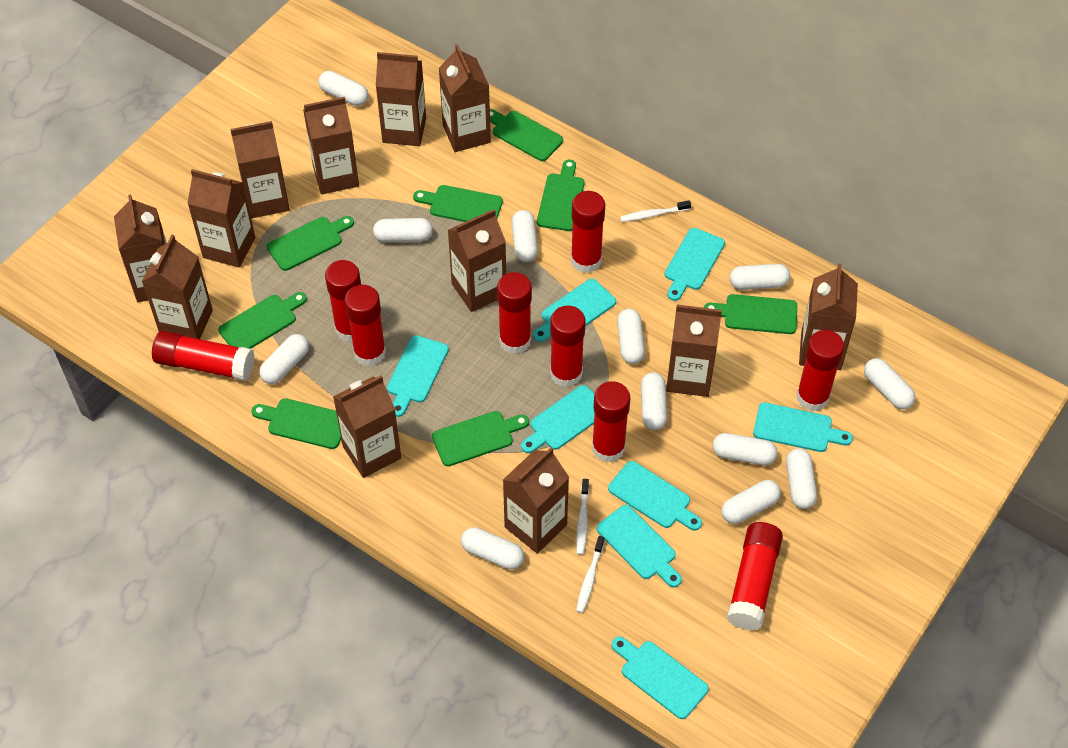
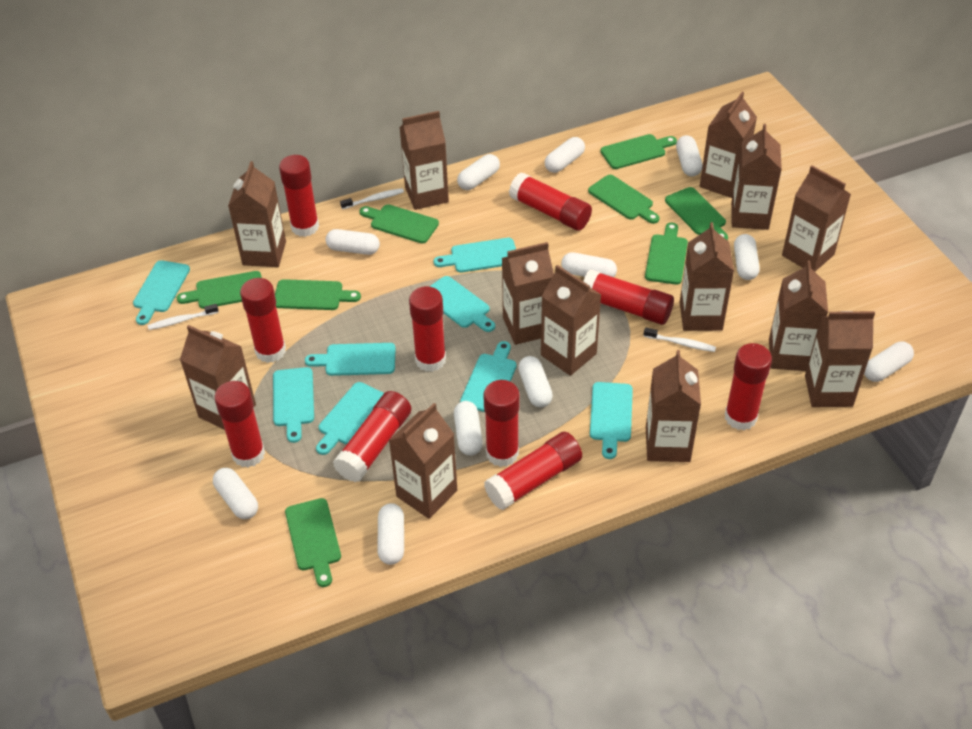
brown carton: 12 -> 13
red glue stick: 9 -> 10
white capsule: 12 -> 11

